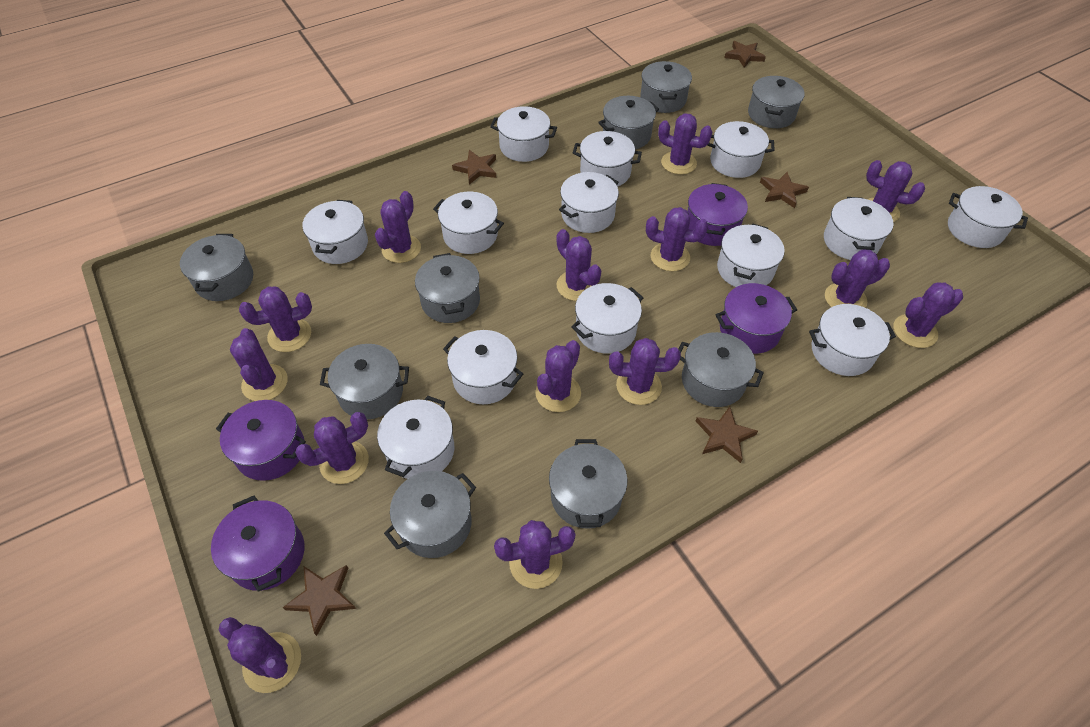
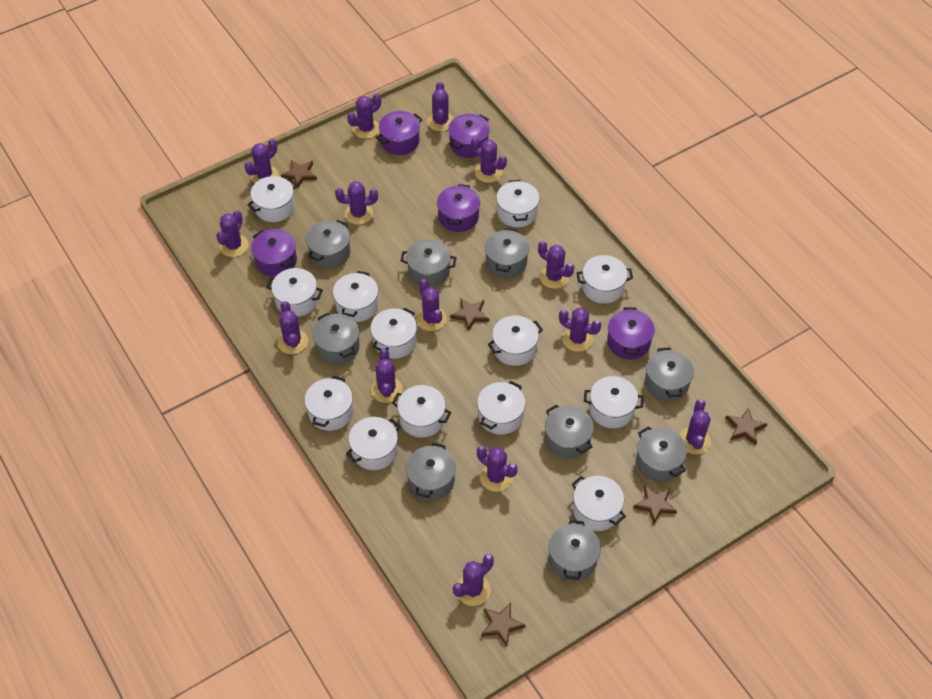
purple pot: 4 -> 5

